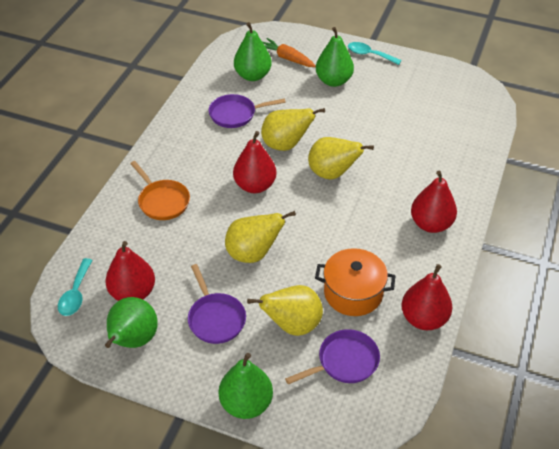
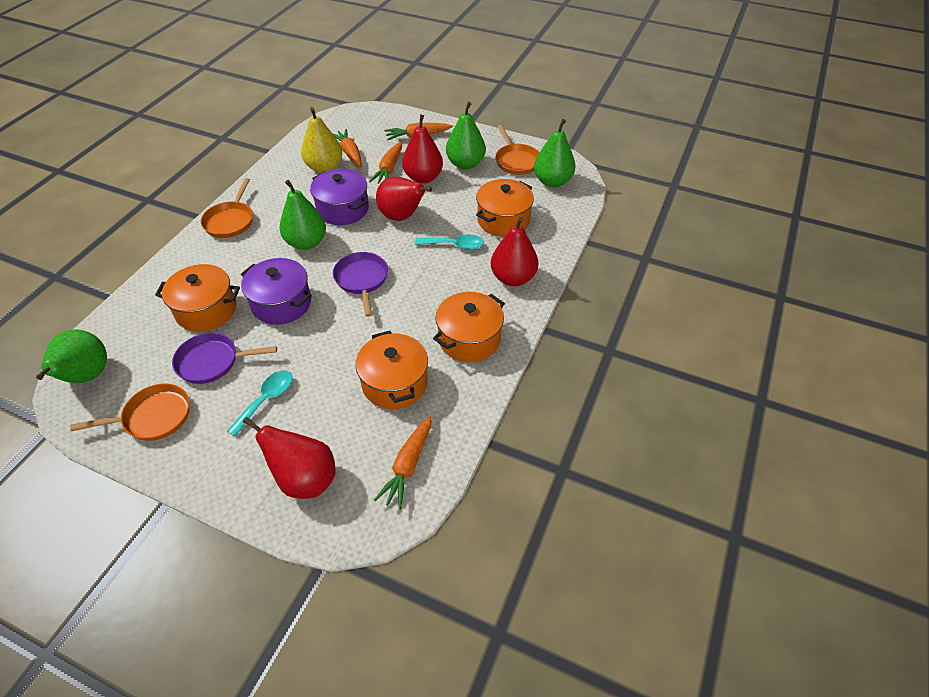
orange carrot: 1 -> 4
orange pan: 1 -> 3
orange pot: 1 -> 4
purple pan: 3 -> 2
purple pot: 0 -> 2
yellow pear: 4 -> 1

